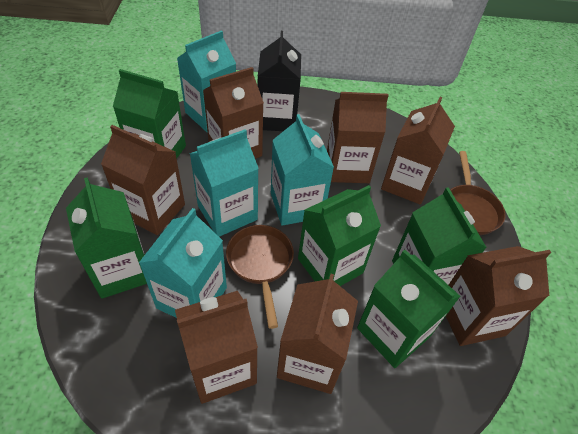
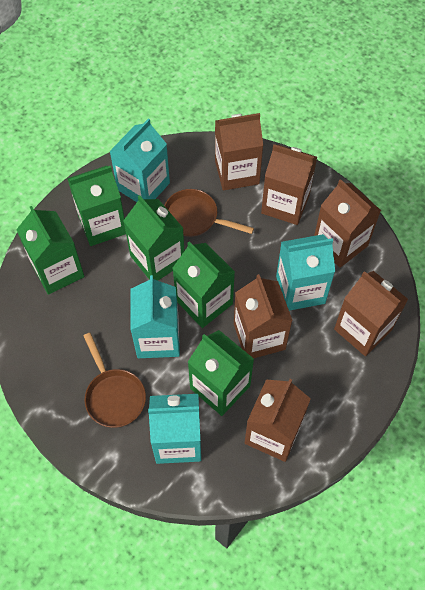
black carton: 1 -> 0
brown carton: 7 -> 6

